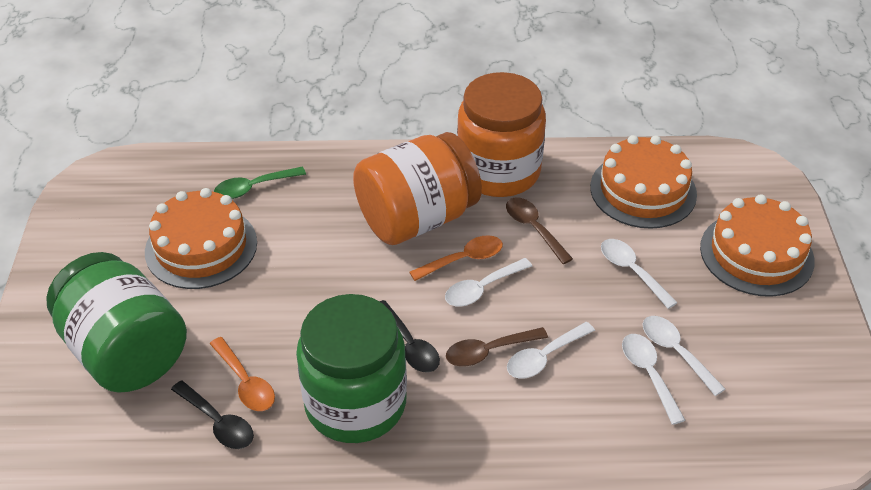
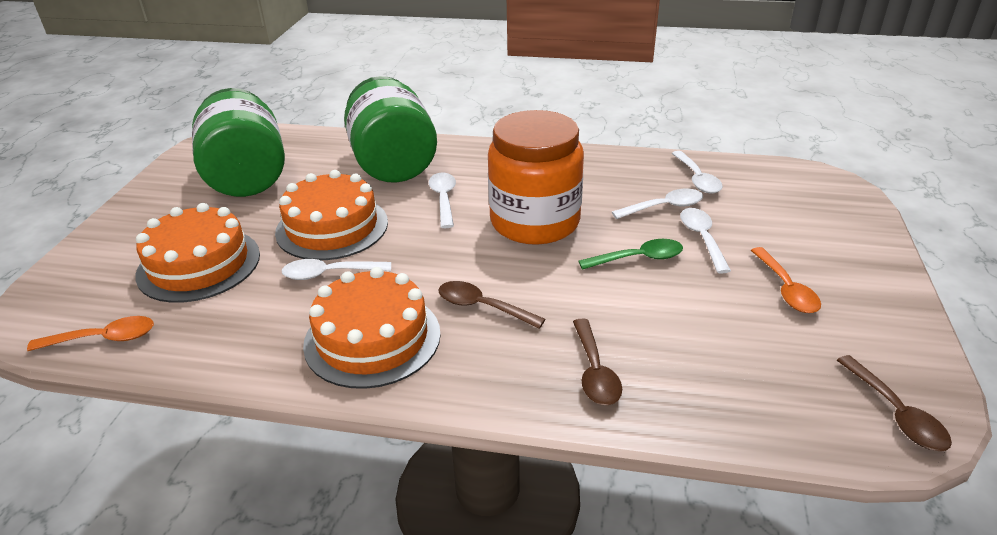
black spoon: 2 -> 0
brown spoon: 2 -> 3
orange jar: 2 -> 1

